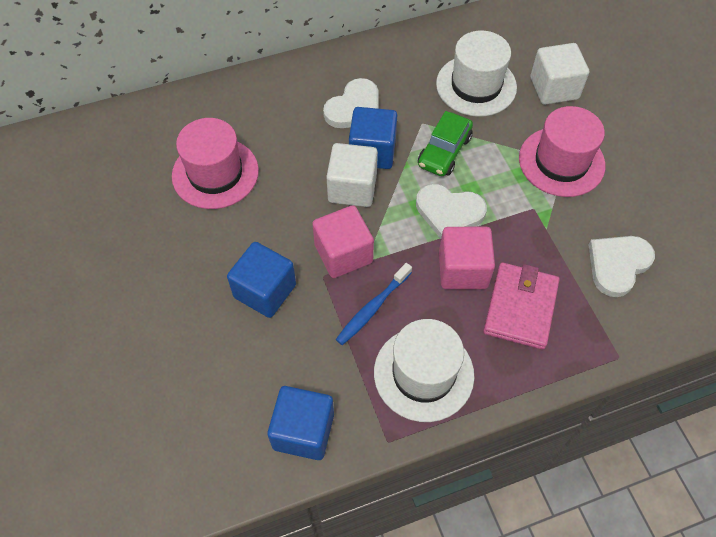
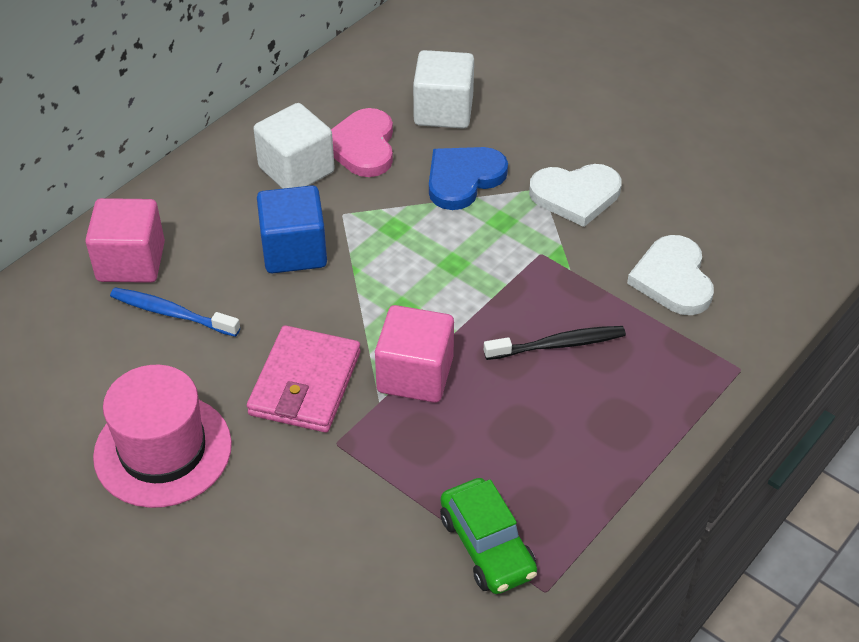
black toothbrush: 0 -> 1
blue cube: 3 -> 1
blue heart: 0 -> 1
pink hat: 2 -> 1
pink heart: 0 -> 1
white hat: 2 -> 0
white heart: 3 -> 2

